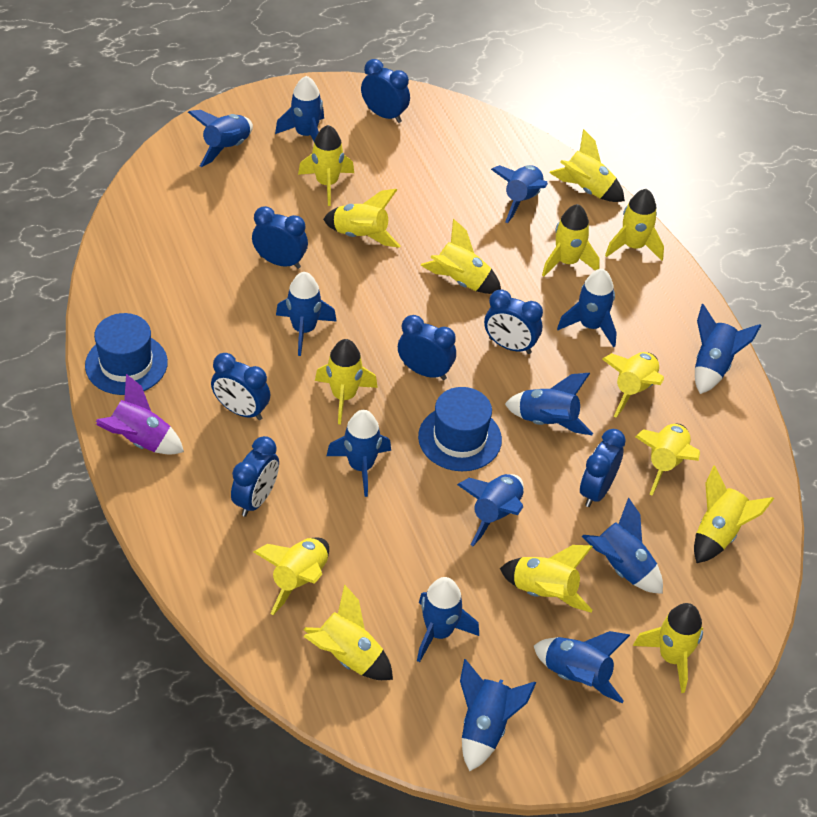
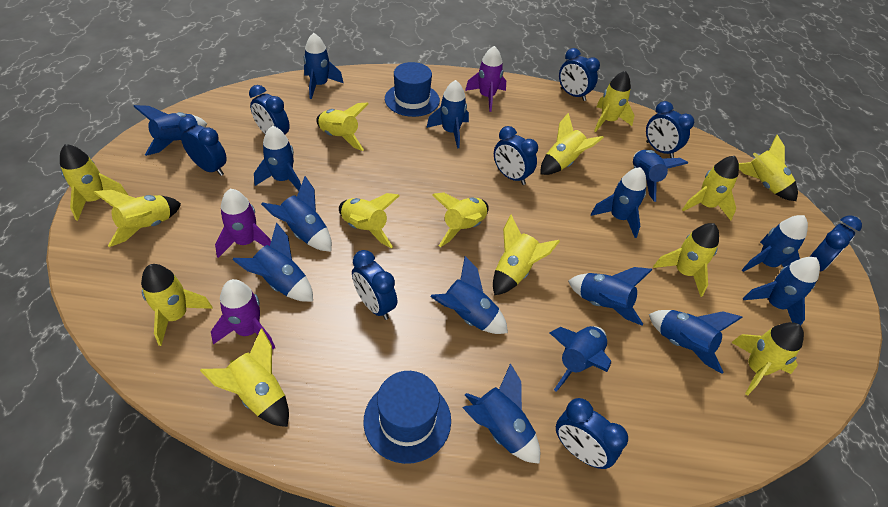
blue clock: 7 -> 8
blue rocket: 13 -> 15
purple rocket: 1 -> 3

